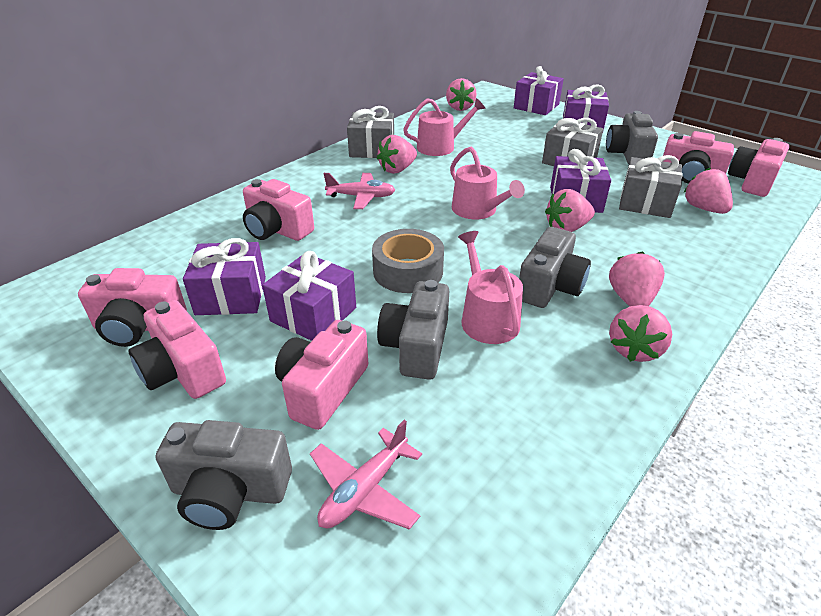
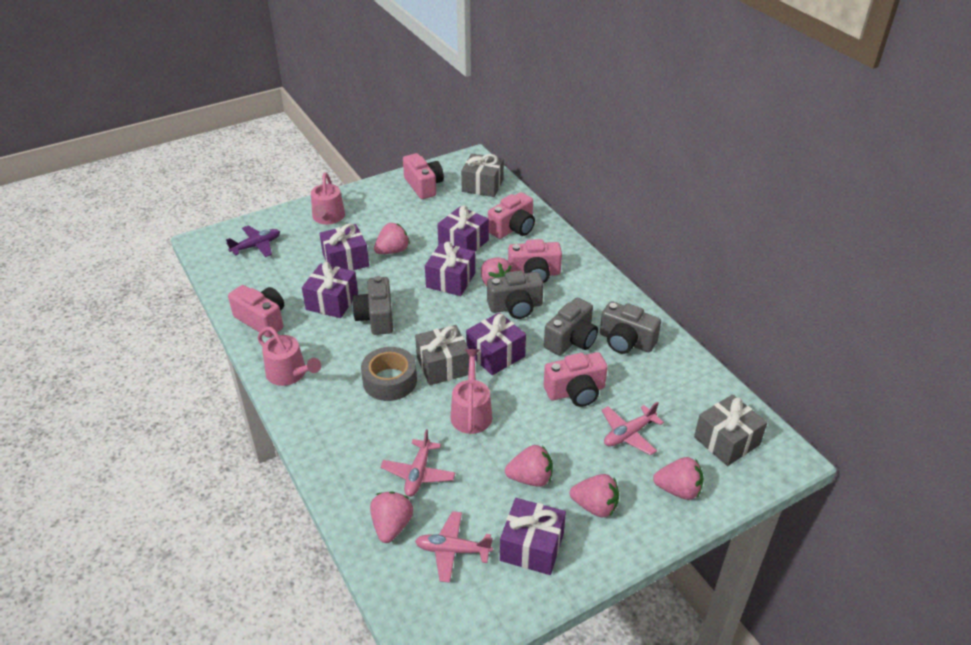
pink camera: 6 -> 5
pink plane: 2 -> 3
purple gift: 5 -> 6
purple plane: 0 -> 1

